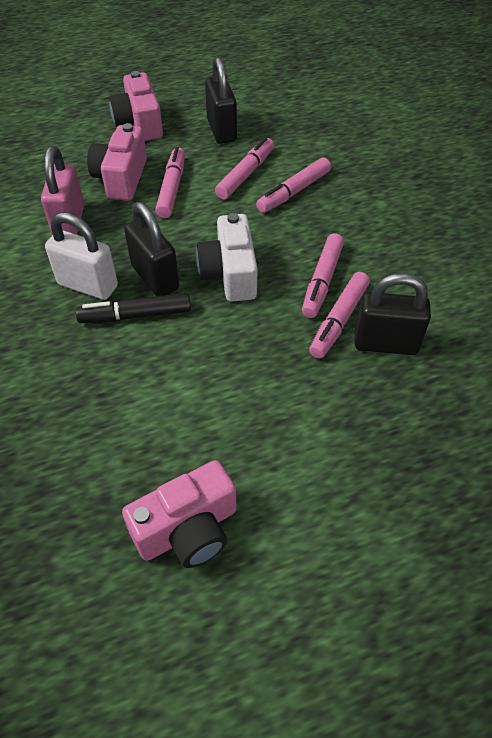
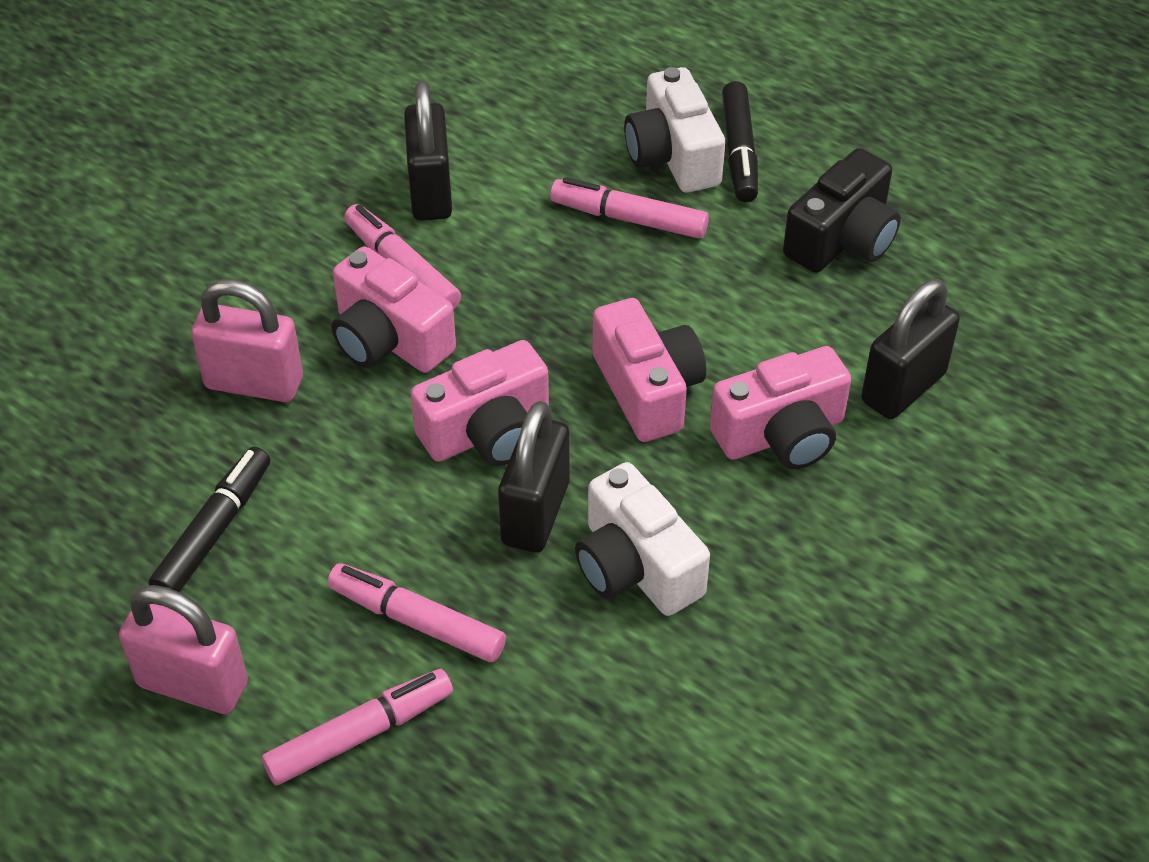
black camera: 0 -> 1
black marker: 1 -> 2
pink camera: 3 -> 4
pink marker: 5 -> 4
pink padlock: 1 -> 2
white camera: 1 -> 2
white padlock: 1 -> 0

